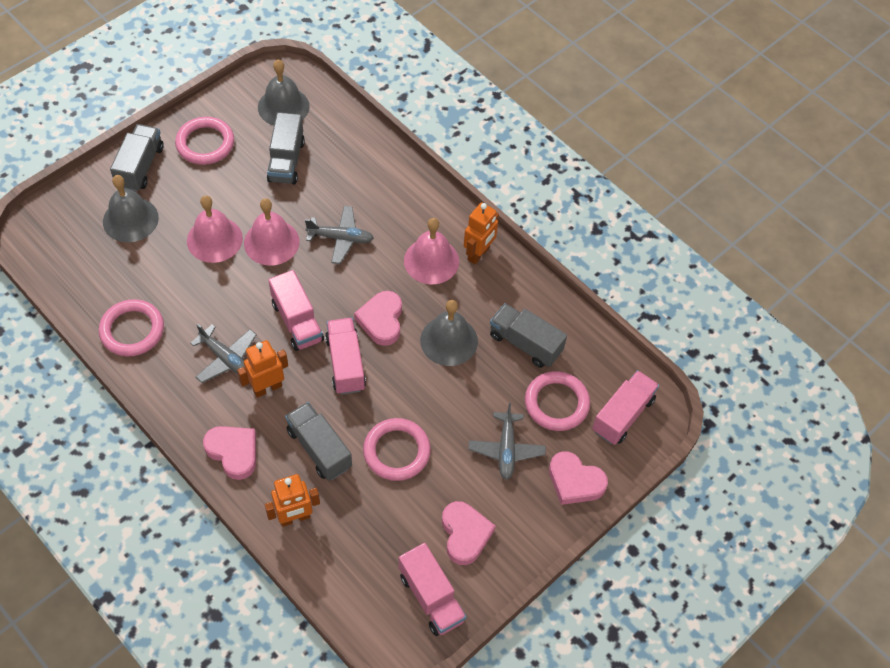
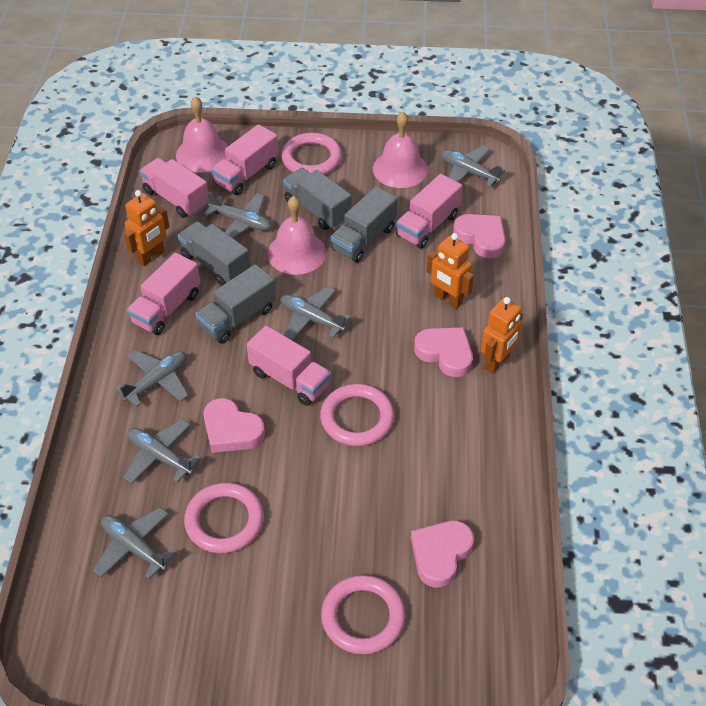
grey bell: 3 -> 0
grey plane: 3 -> 6
pink truck: 4 -> 5

